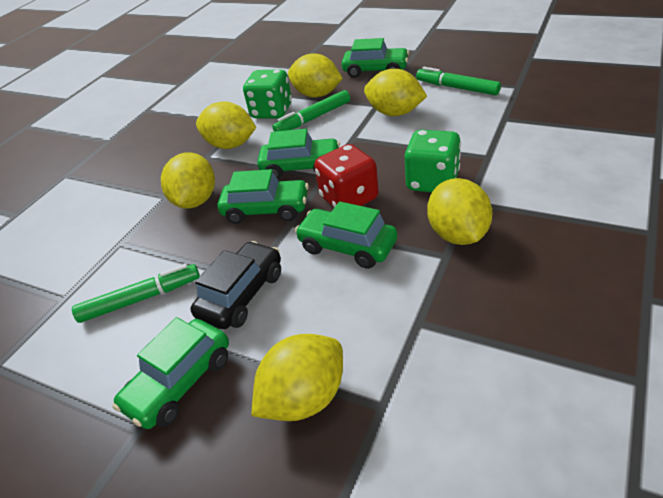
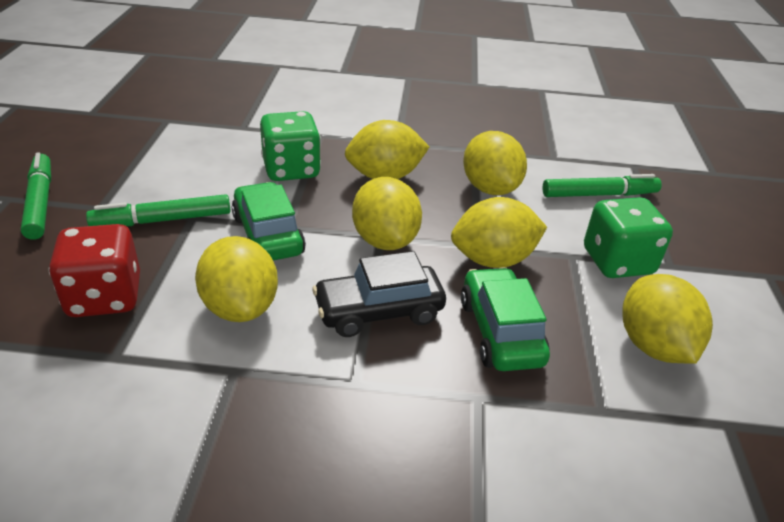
green car: 5 -> 2

